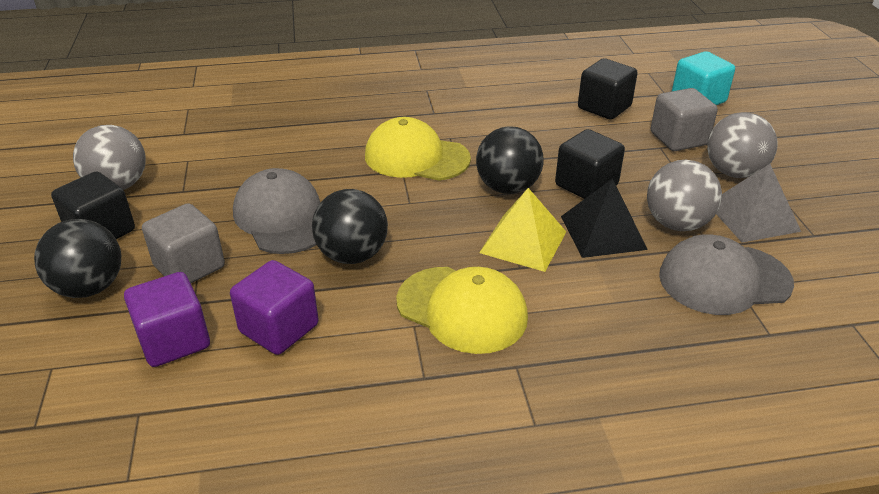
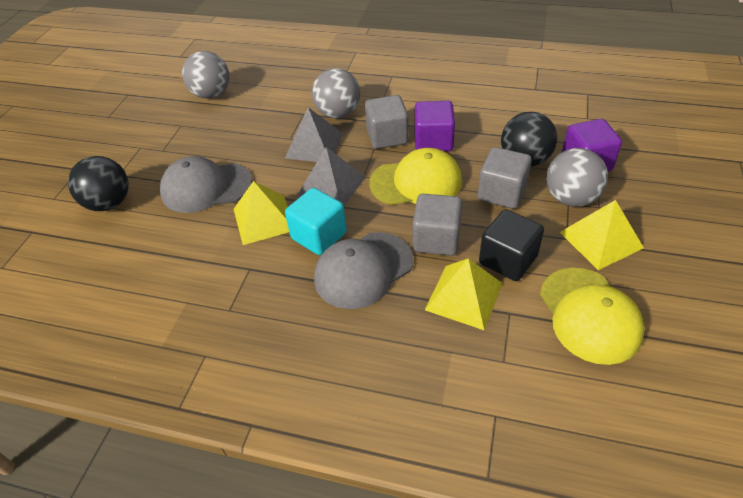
black ball: 3 -> 2
black cube: 3 -> 1
black pyramid: 1 -> 0
grey cube: 2 -> 3
grey pyramid: 1 -> 2
yellow pyramid: 1 -> 3

